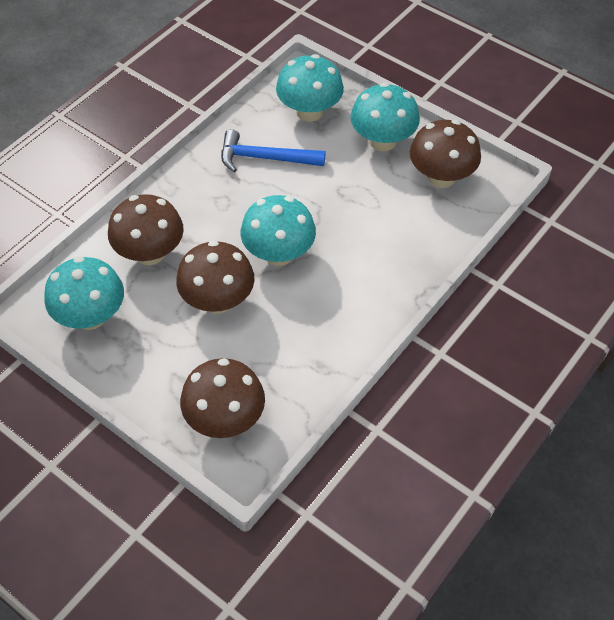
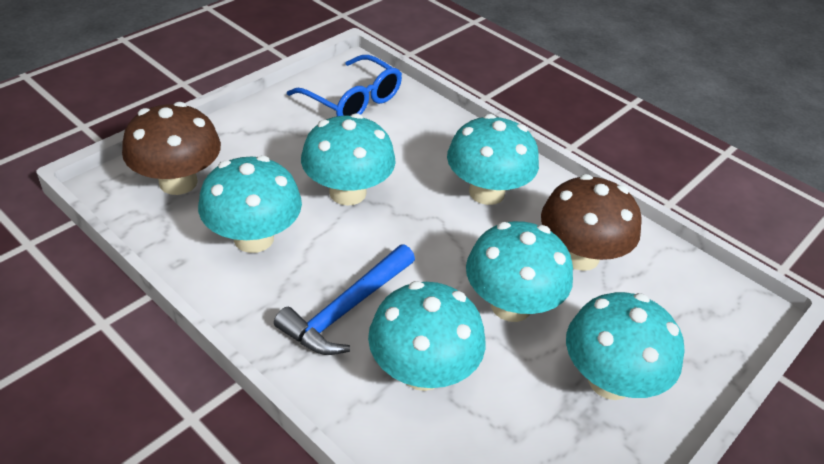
blue glasses: 0 -> 1
brown mushroom: 4 -> 2
turquoise mushroom: 4 -> 6

